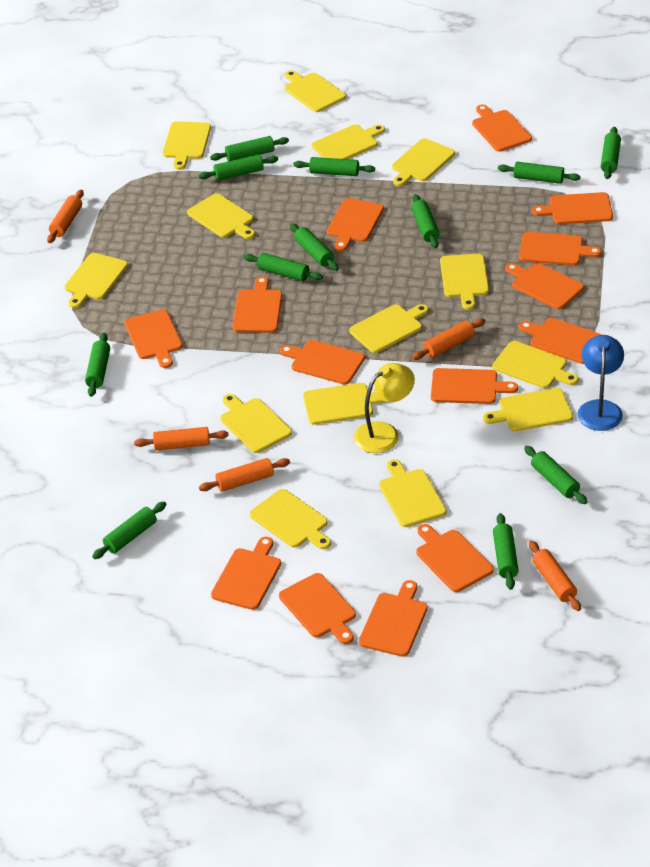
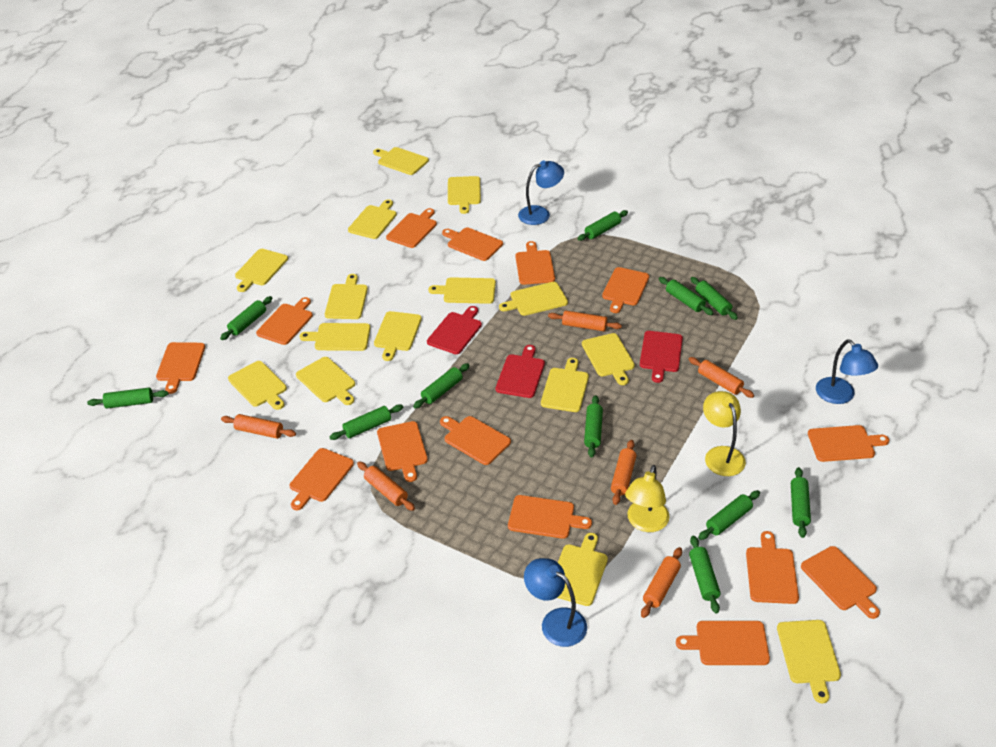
blue lamp: 1 -> 3
green rolling pin: 12 -> 11
orange rolling pin: 5 -> 6
red cutting board: 0 -> 3
yellow cutting board: 14 -> 15
yellow lamp: 1 -> 2

